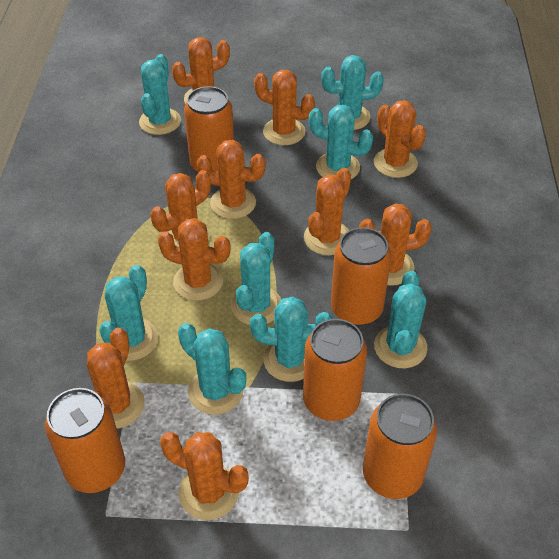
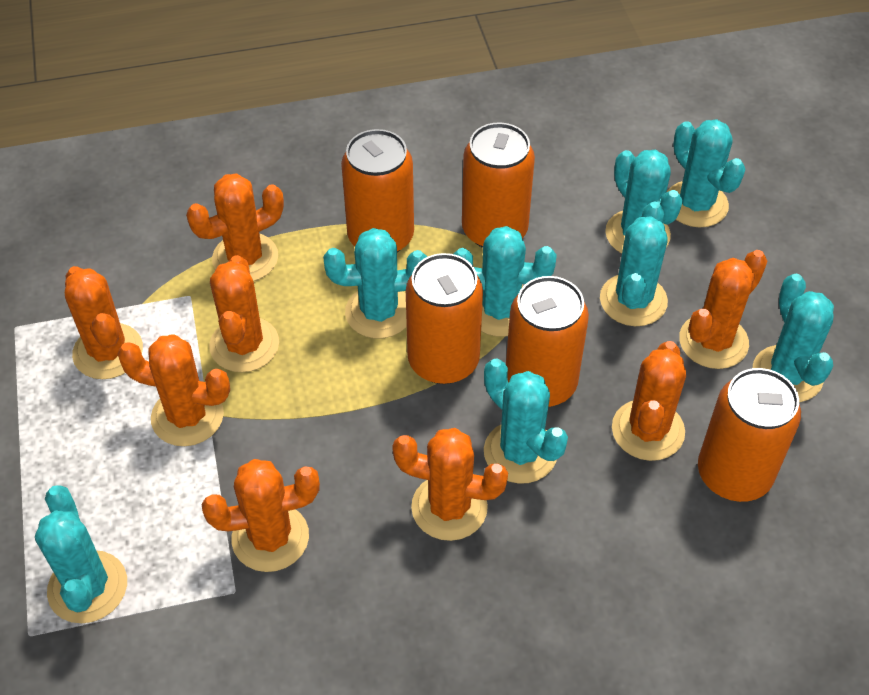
orange cactus: 10 -> 8

